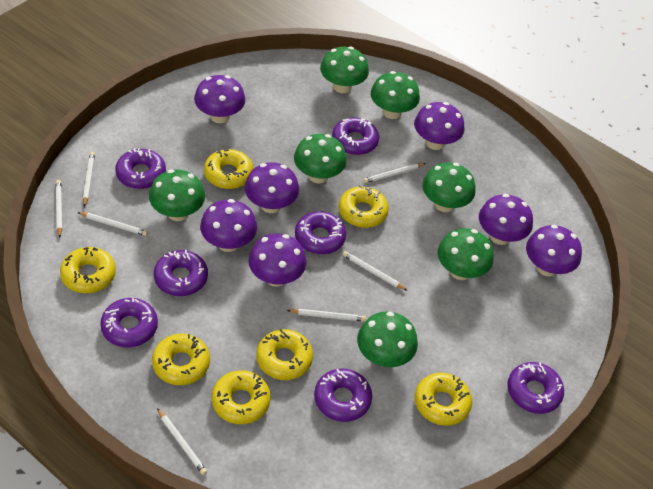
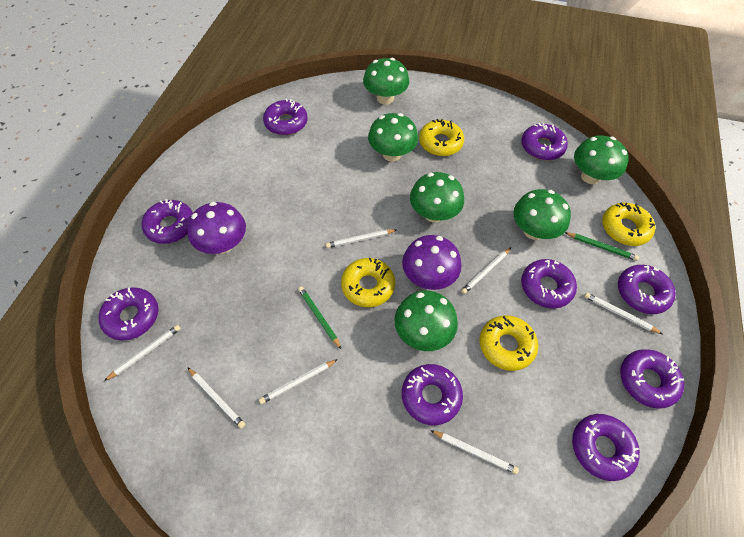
green mushroom: 7 -> 6
green pencil: 0 -> 2
purple donut: 7 -> 9
purple mushroom: 7 -> 2
yellow donut: 7 -> 4

